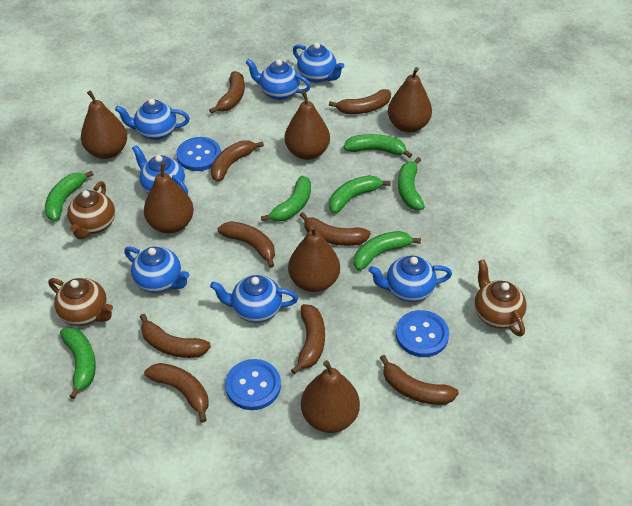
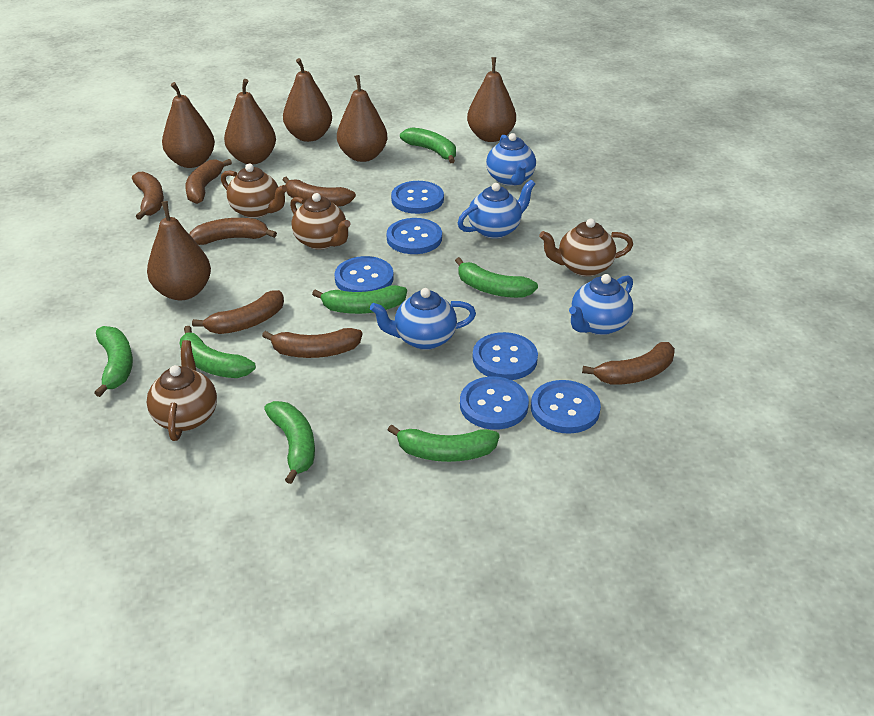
blue button: 3 -> 6
blue teapot: 7 -> 4
brown banana: 9 -> 7
brown teapot: 3 -> 4

